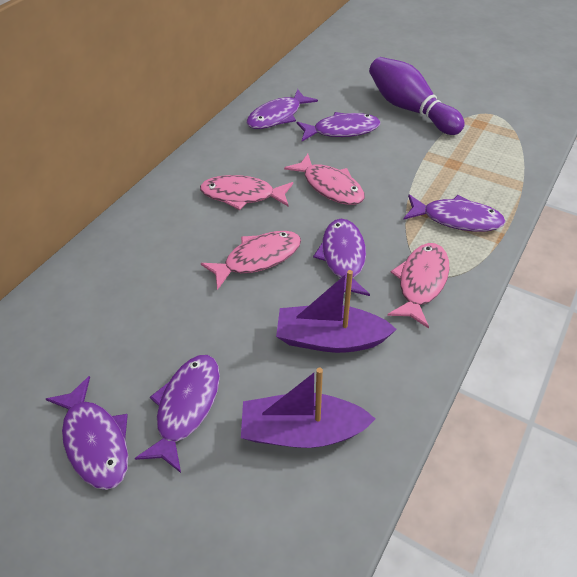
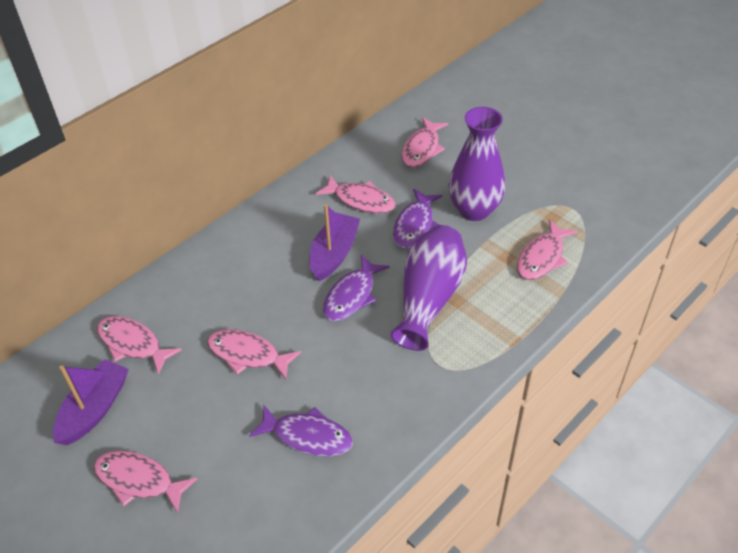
pink fish: 4 -> 6
purple bowling pin: 1 -> 0
purple fish: 6 -> 3
purple vase: 0 -> 2

